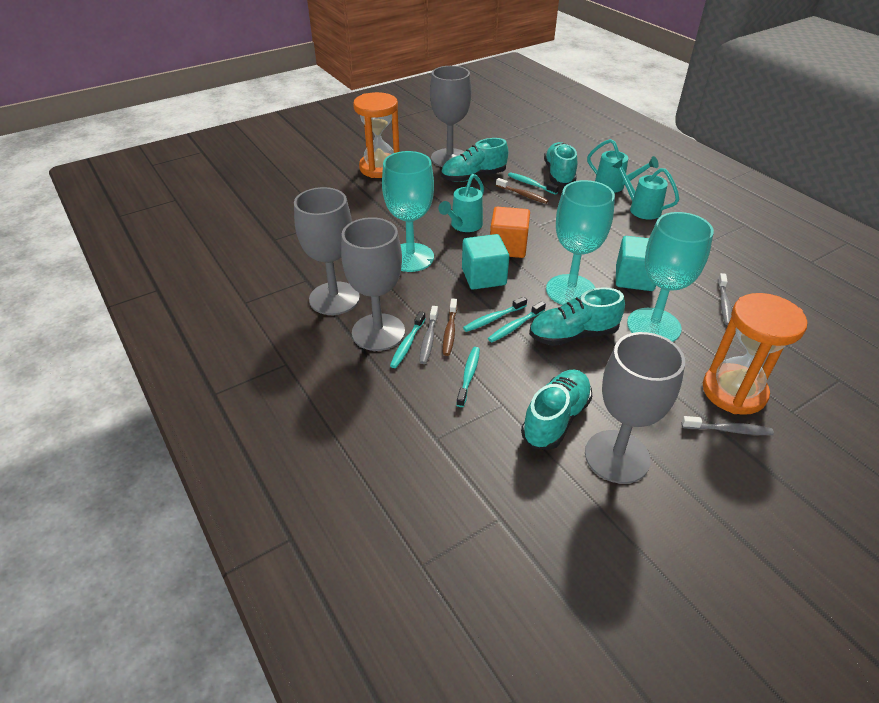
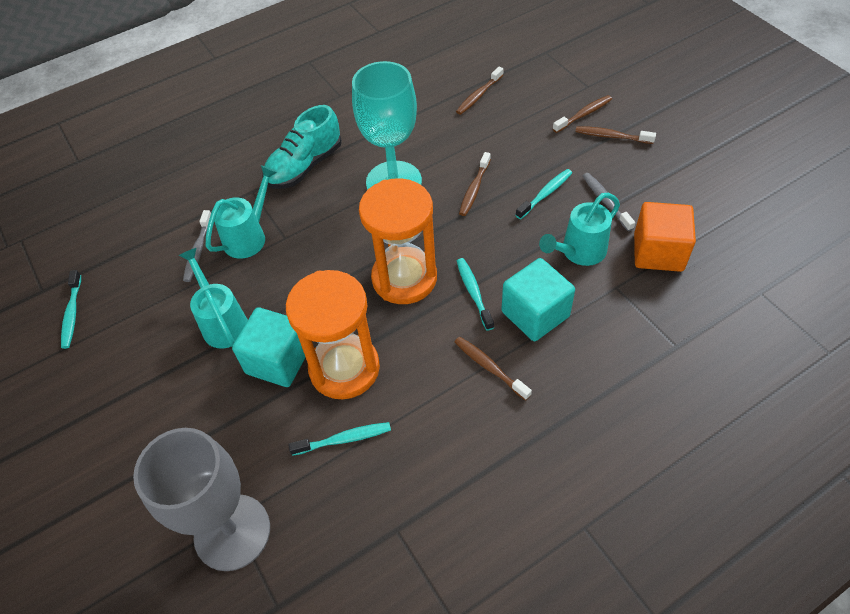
brown toothbrush: 2 -> 5
grey goblet: 4 -> 1
grey toothbrush: 3 -> 2
turquoise goblet: 3 -> 1
turquoise shoe: 4 -> 1
turquoise toothbrush: 5 -> 4

